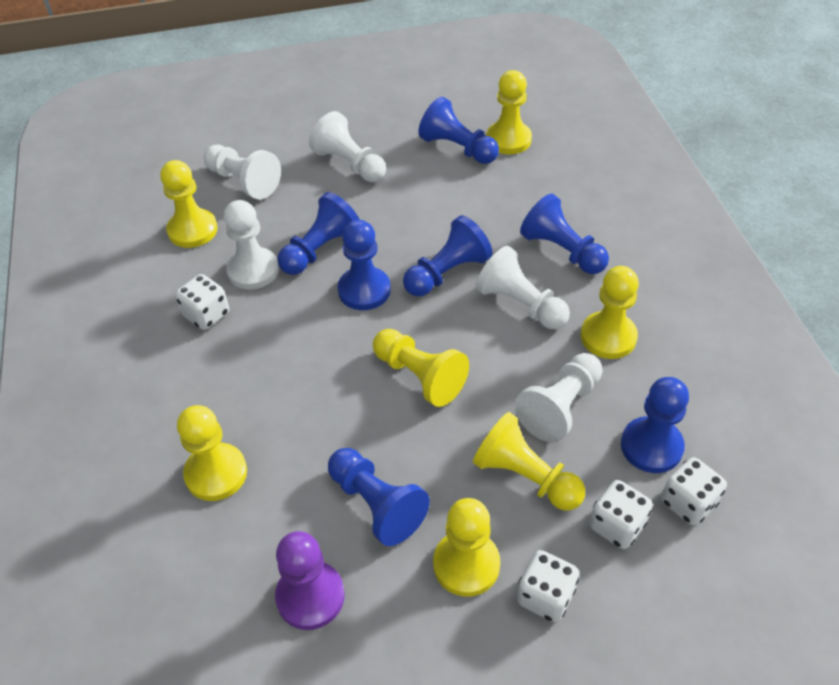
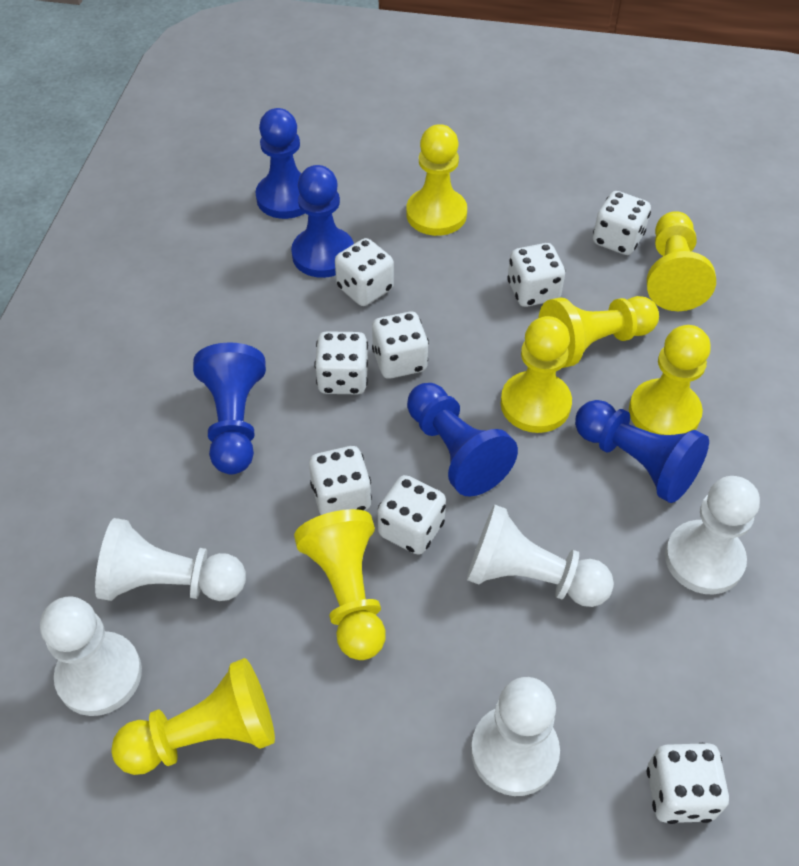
blue pawn: 7 -> 5
purple pawn: 1 -> 0
white dice: 4 -> 8

